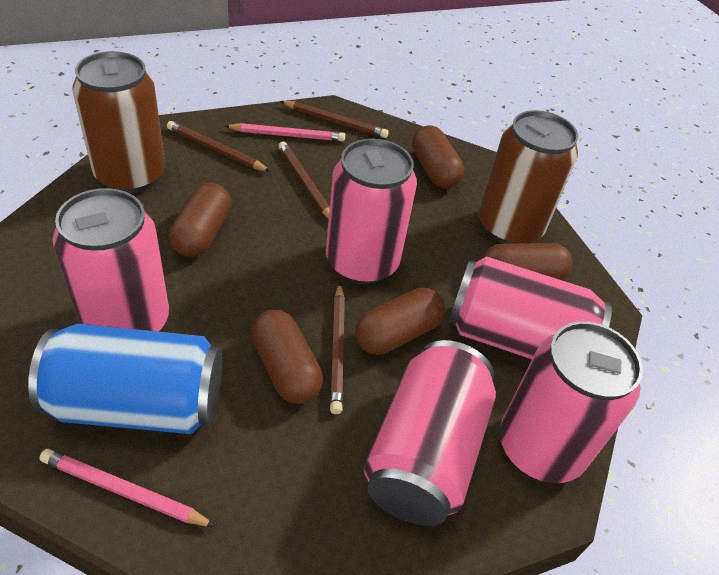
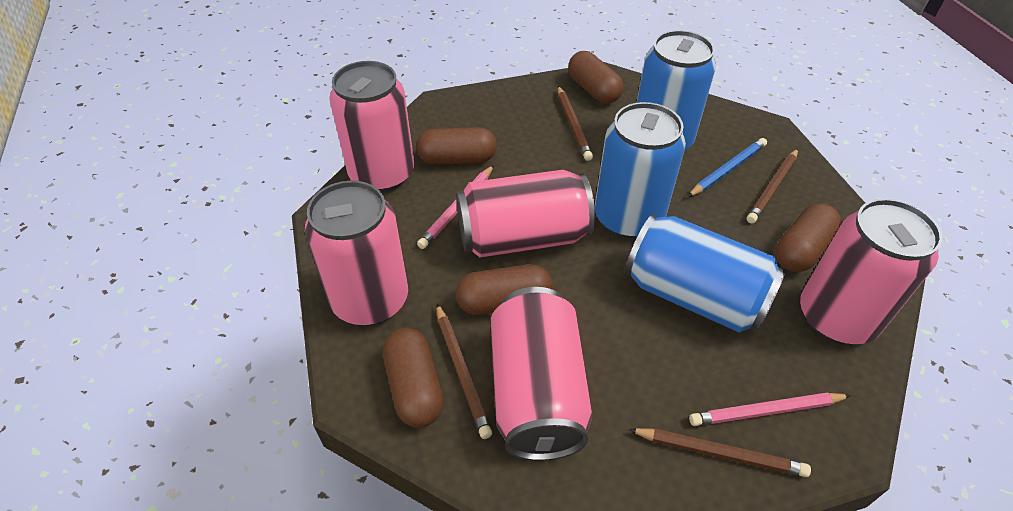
blue can: 1 -> 3
blue pencil: 0 -> 1
brown can: 2 -> 0

